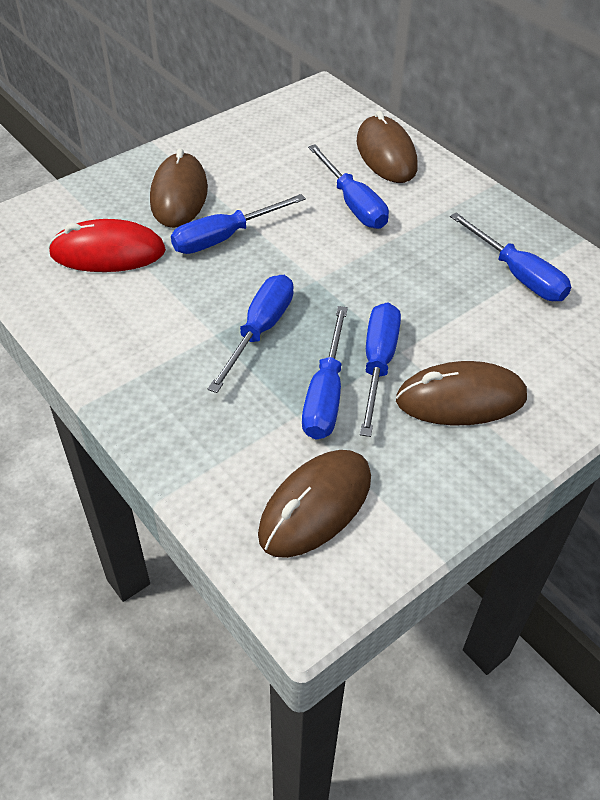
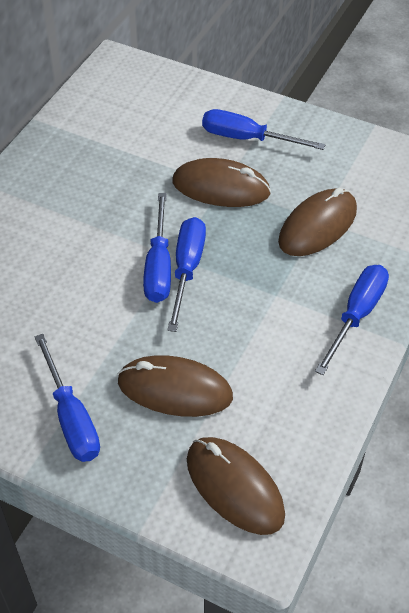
blue screwdriver: 6 -> 5
red mouse: 1 -> 0

